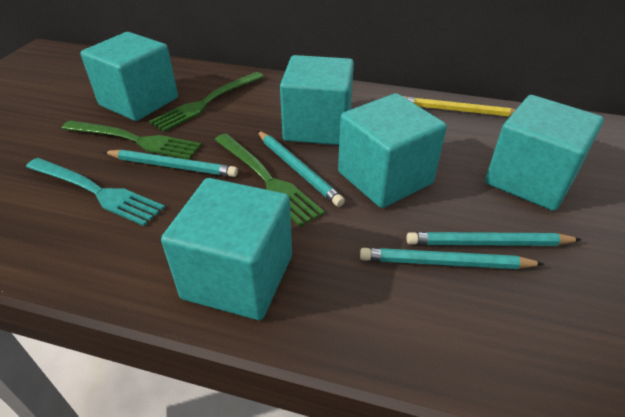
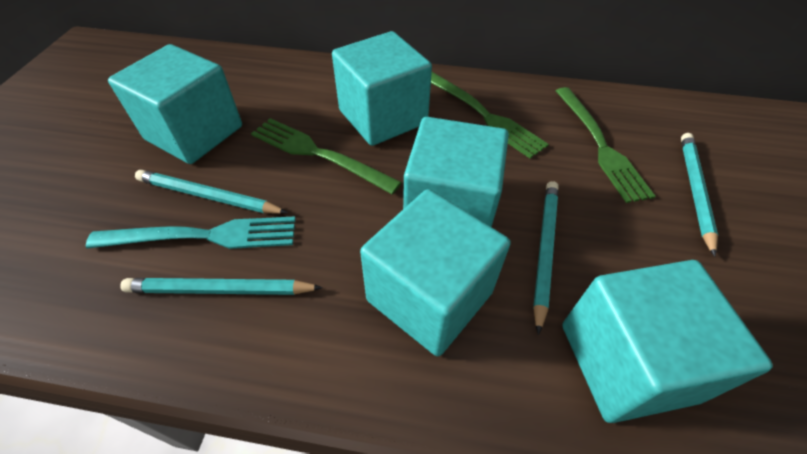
yellow pencil: 1 -> 0

